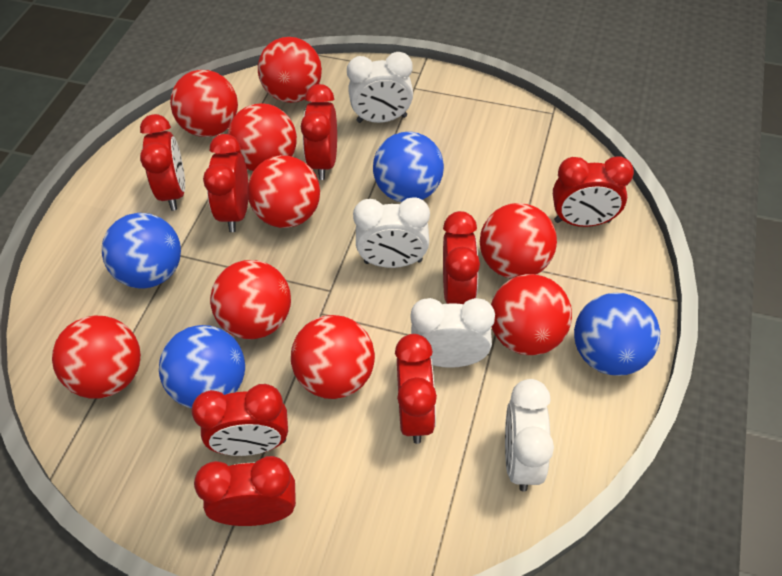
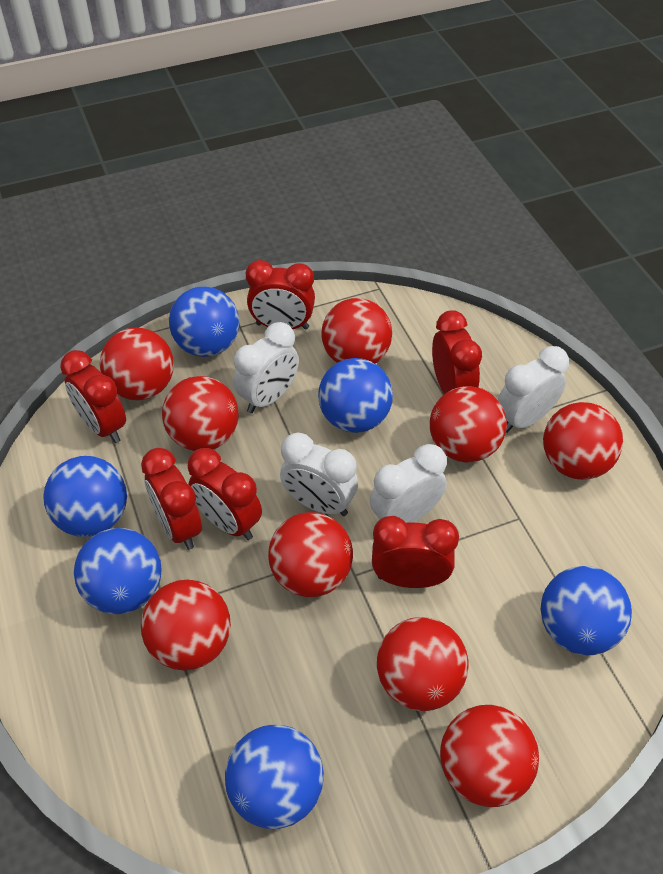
blue ball: 4 -> 6
red clock: 8 -> 6

